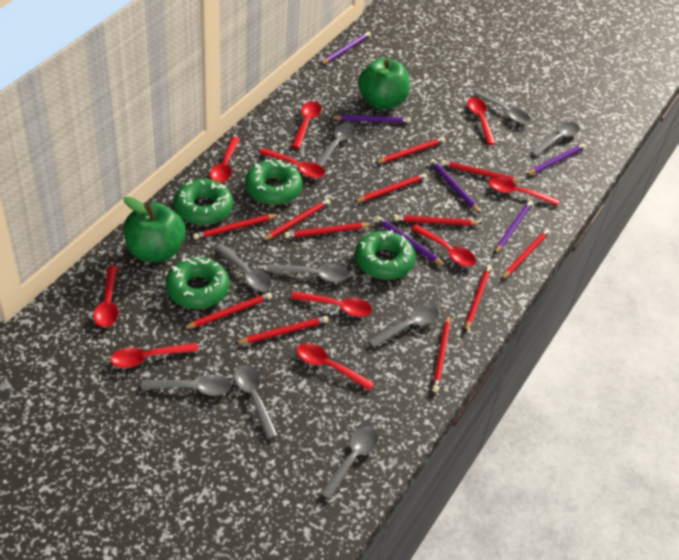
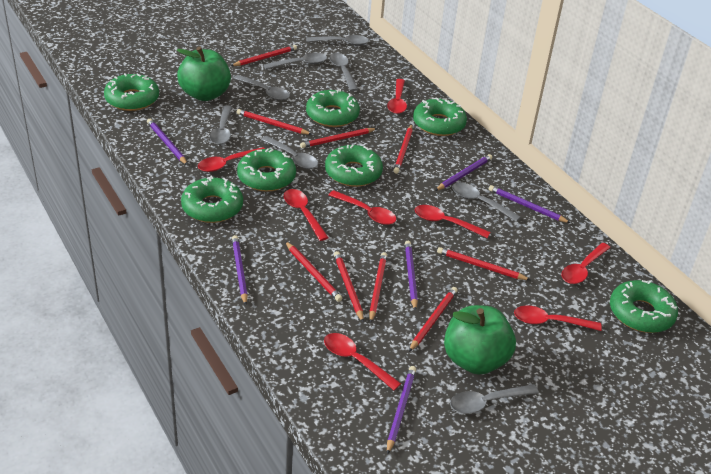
green donut: 4 -> 7
grey spoon: 9 -> 8
red pencil: 12 -> 9
red spoon: 10 -> 8

